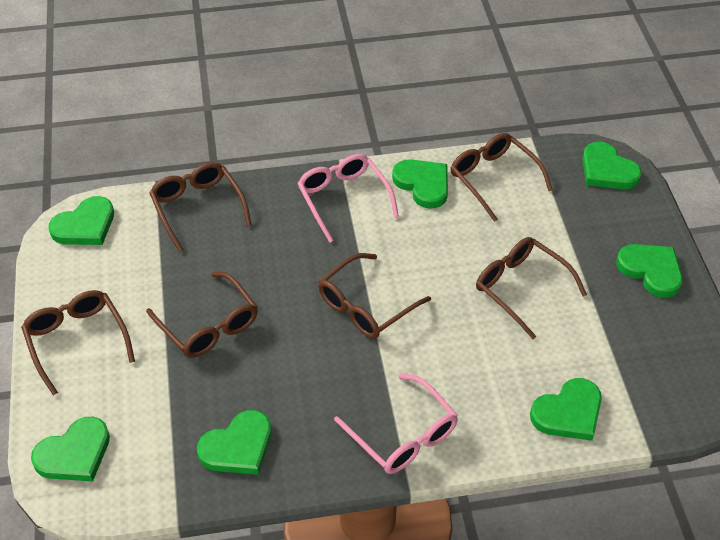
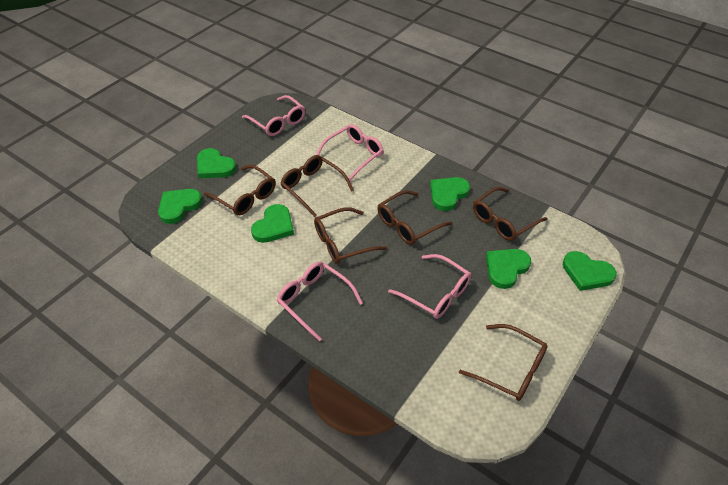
green heart: 7 -> 6
pink glasses: 2 -> 4

